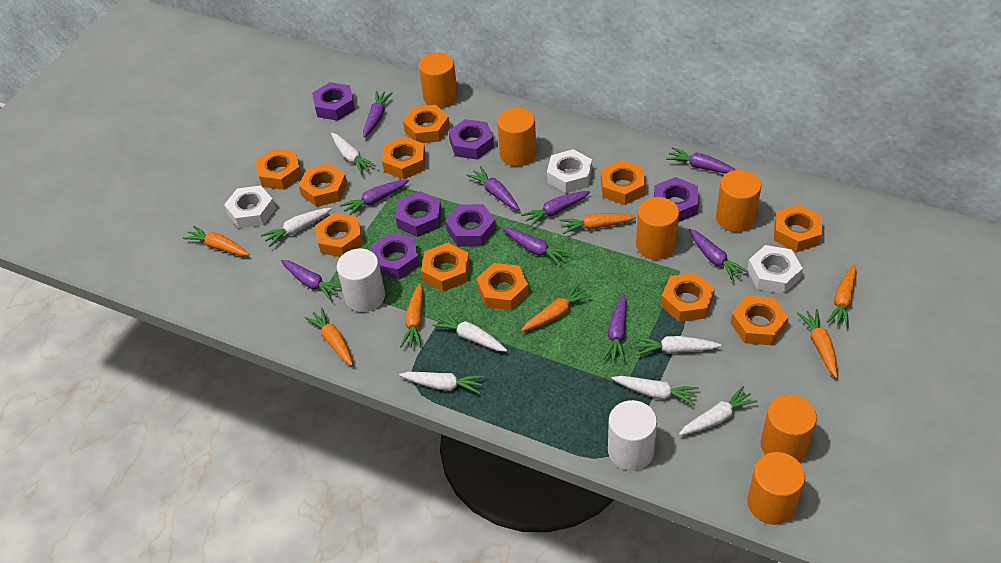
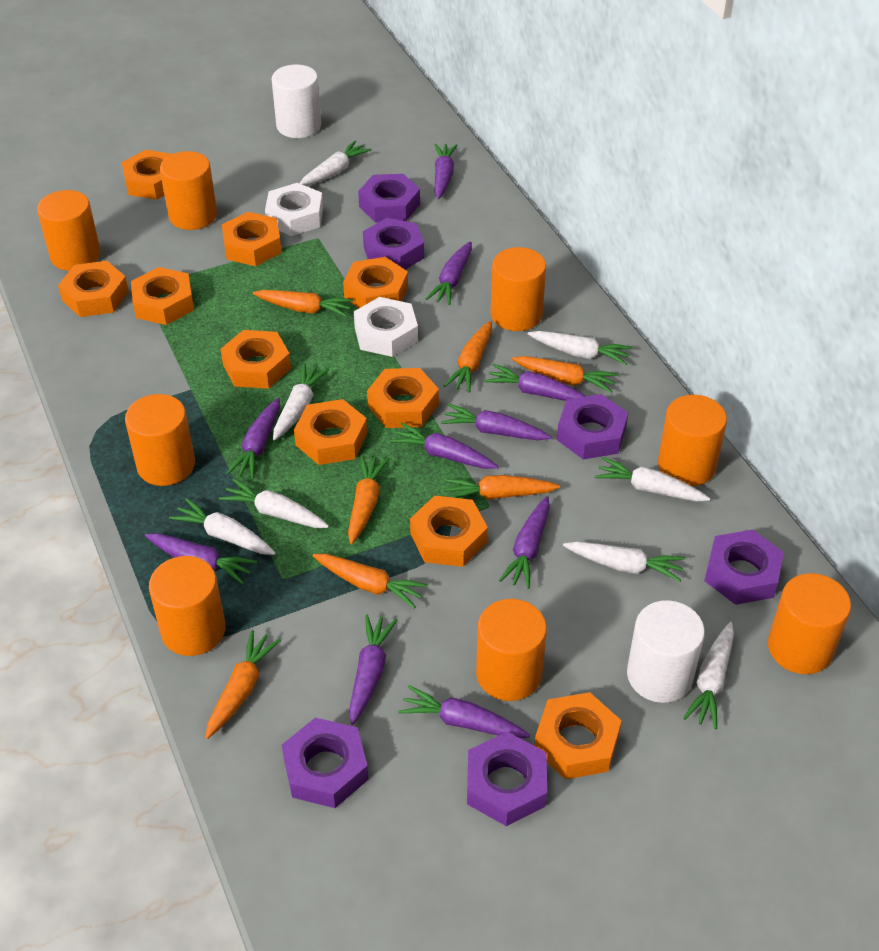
orange cylinder: 6 -> 8
orange nut: 11 -> 10
purple carrot: 9 -> 10
white carrot: 7 -> 8
white nut: 3 -> 2

